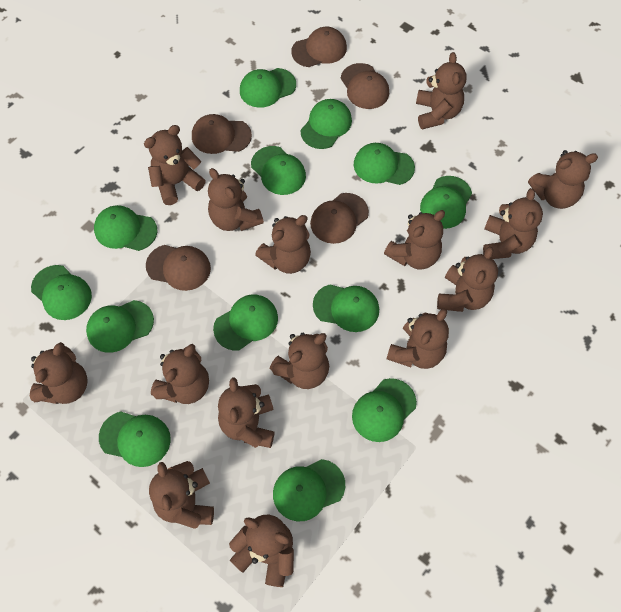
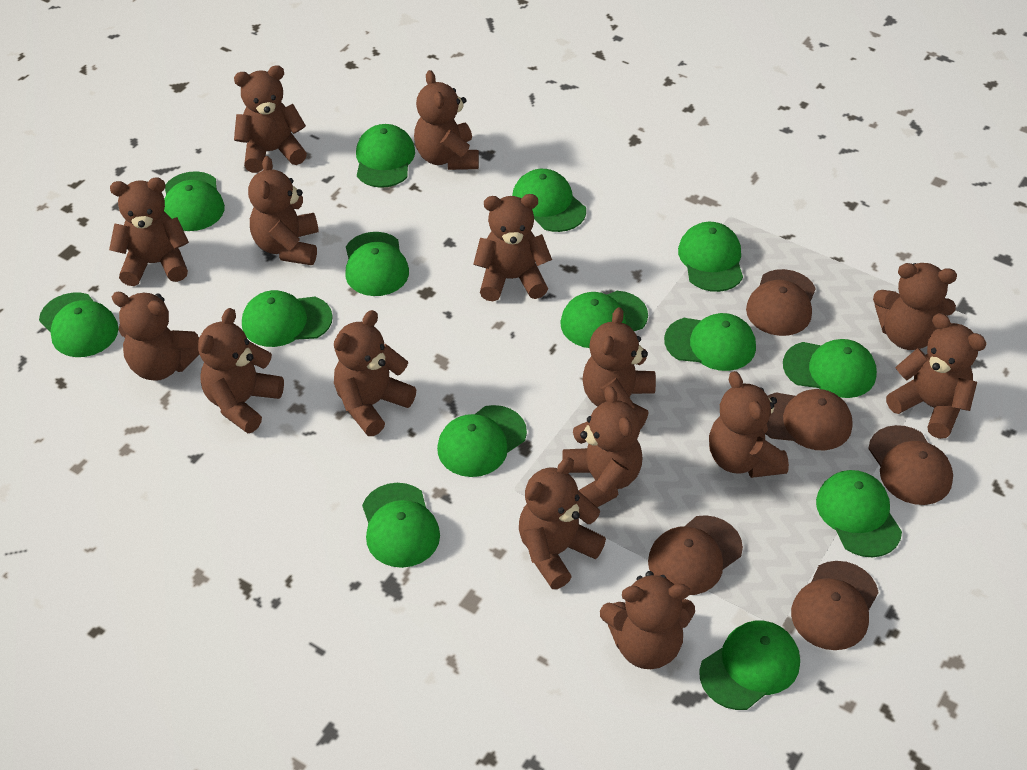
green cap: 13 -> 14

